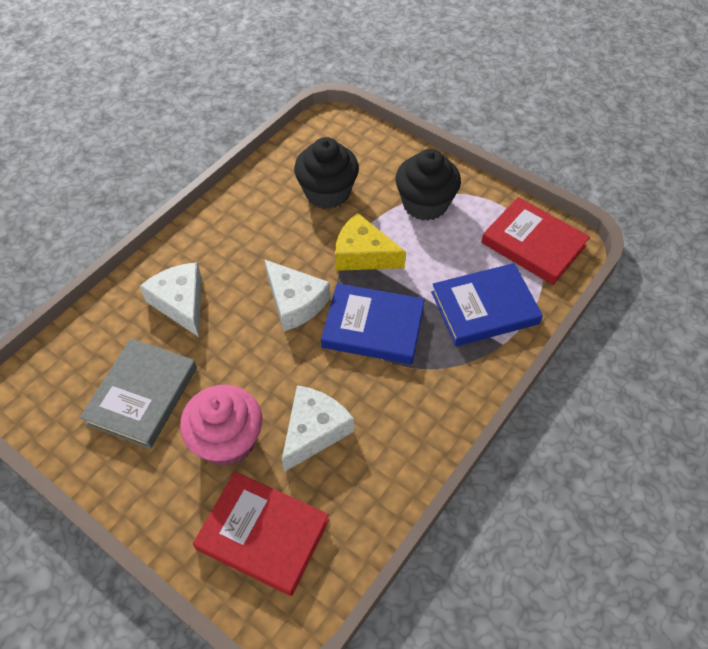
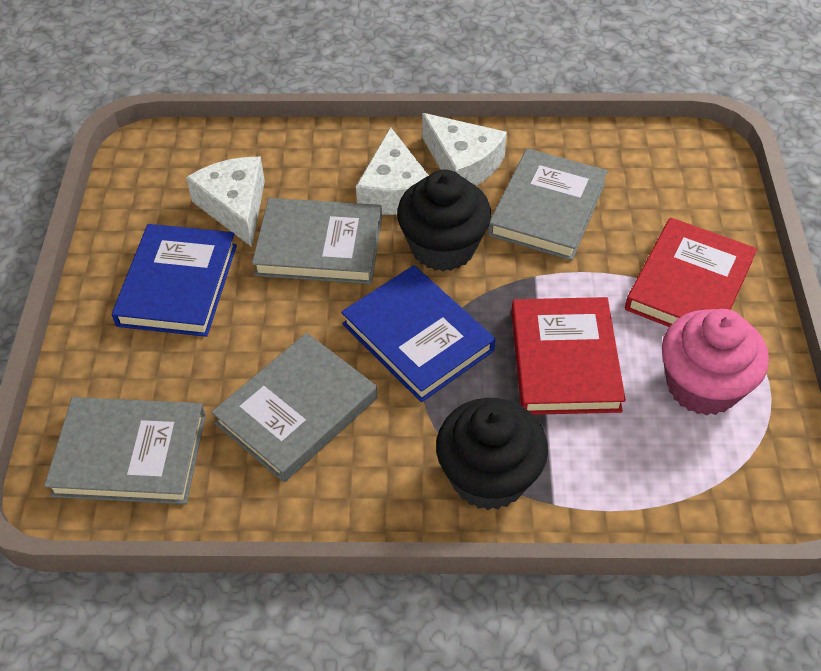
grey book: 1 -> 4
yellow cheese: 1 -> 0

